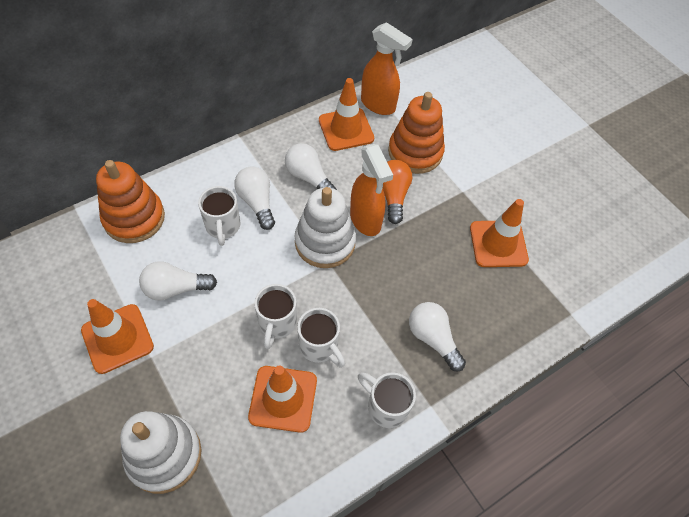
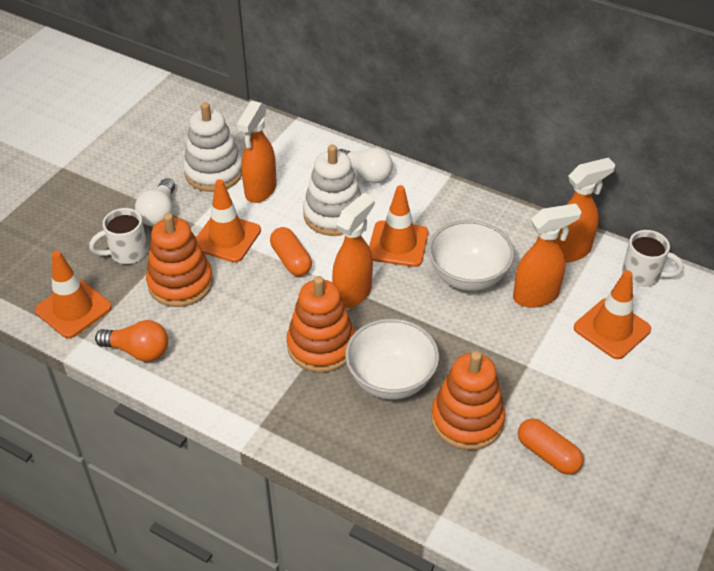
orange capsule: 0 -> 2
orange spray bottle: 2 -> 4
orange stacking toy: 2 -> 3
white bowl: 0 -> 2
white light bulb: 4 -> 2
white mug: 4 -> 2

